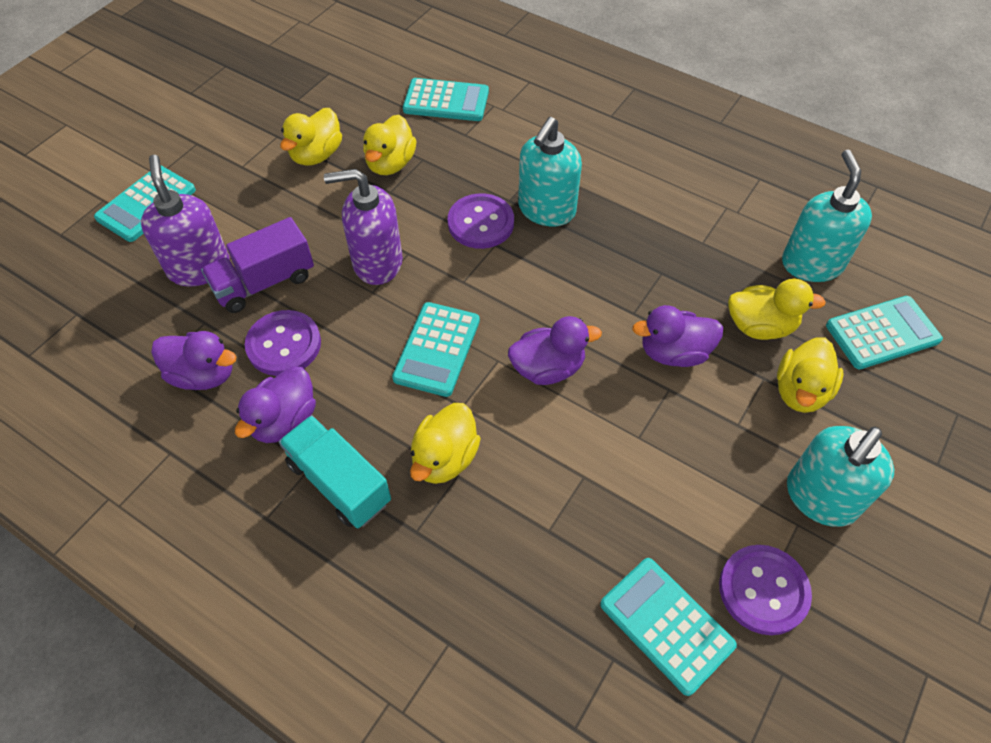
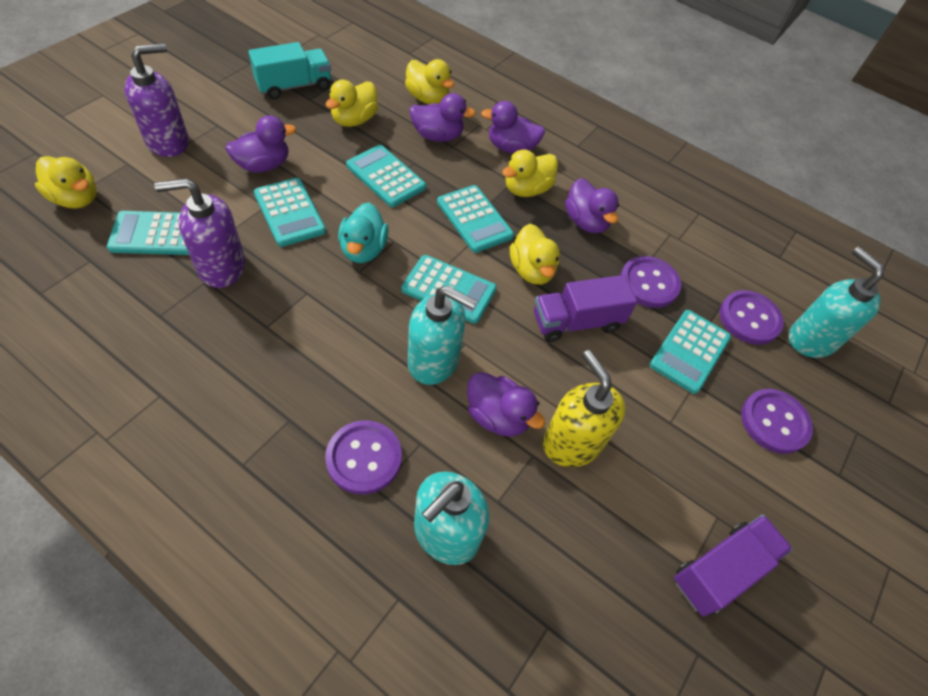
purple button: 3 -> 4
purple duck: 4 -> 5
purple truck: 1 -> 2
turquoise calculator: 5 -> 6
turquoise duck: 0 -> 1
yellow soap dispenser: 0 -> 1

